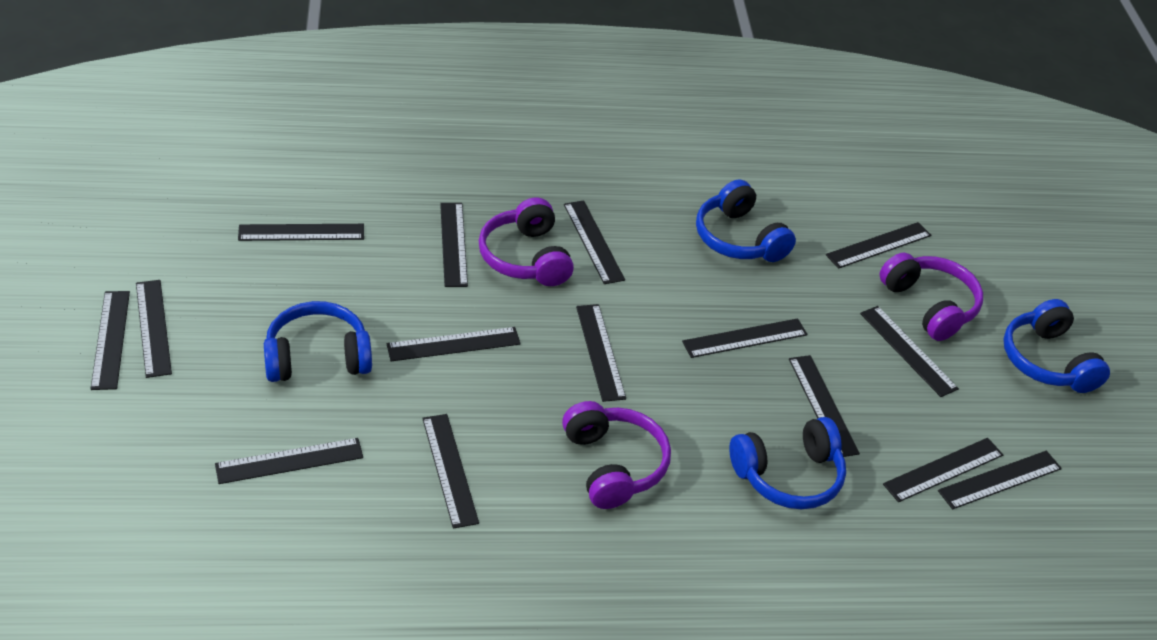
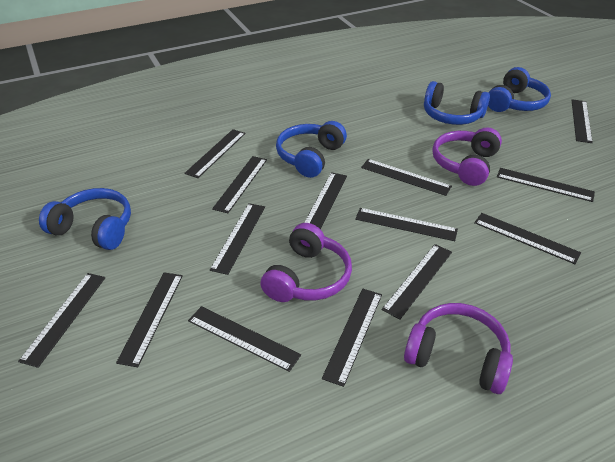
black ruler: 15 -> 14

